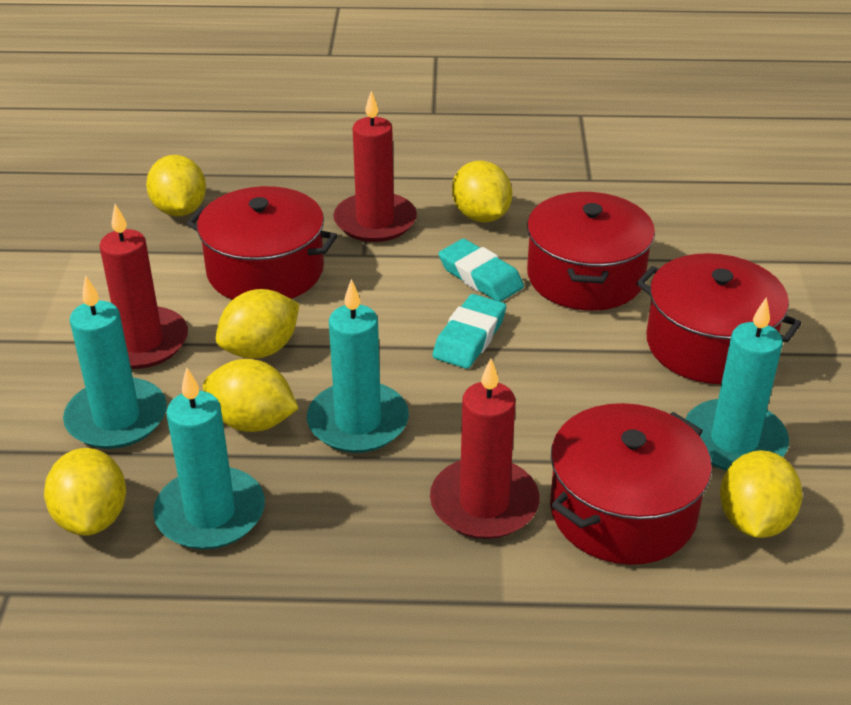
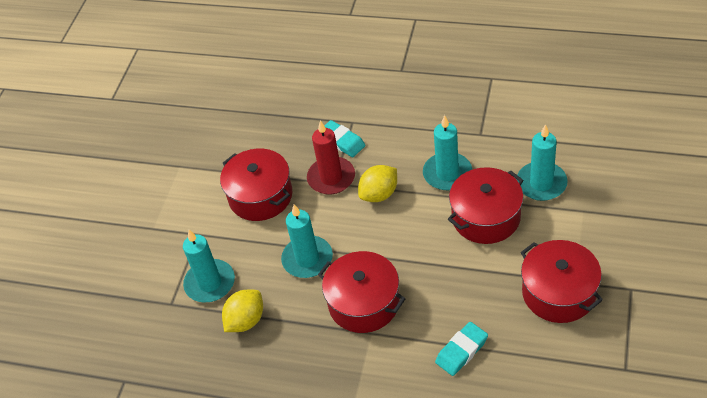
red candle: 3 -> 1
yellow lemon: 6 -> 2

